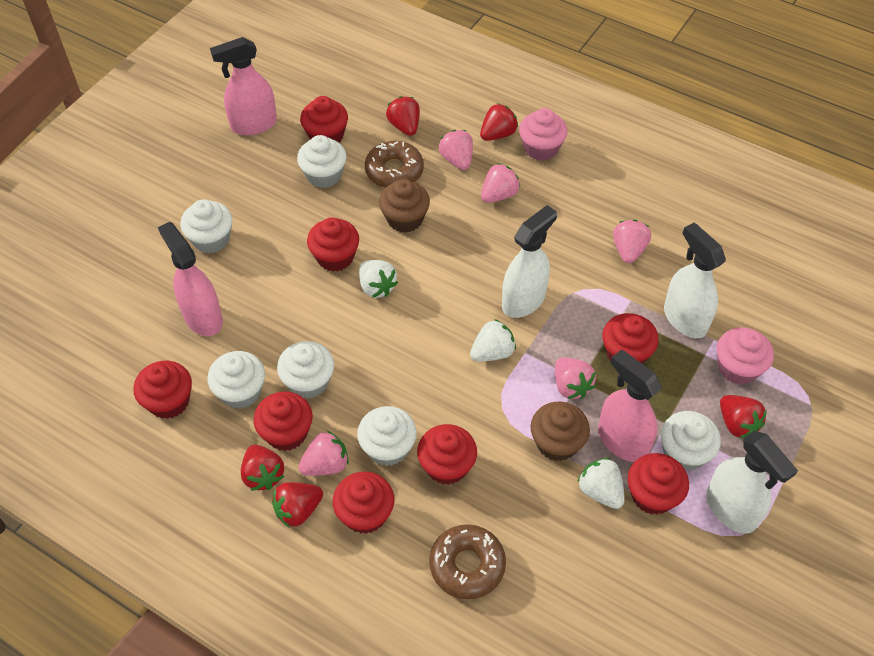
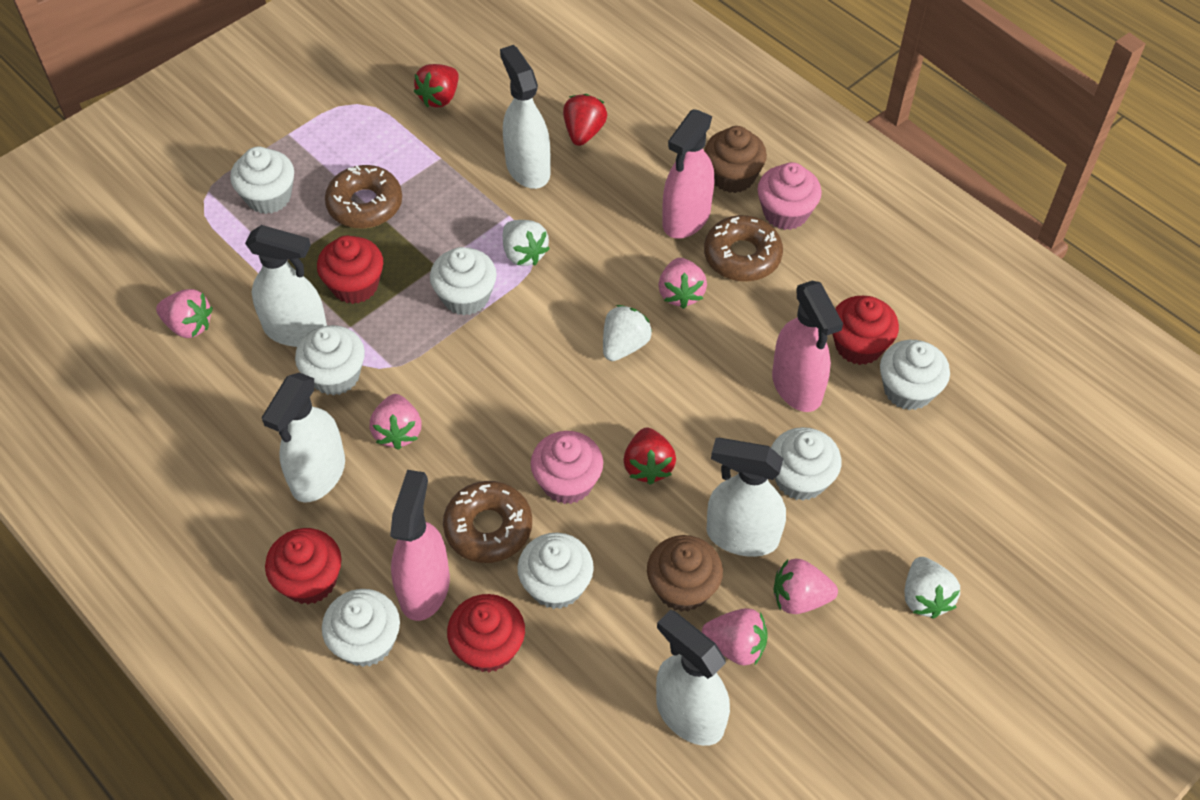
brown donut: 2 -> 3
red cupcake: 8 -> 4
red strawberry: 5 -> 3
white cupcake: 6 -> 7
white spray bottle: 3 -> 5

